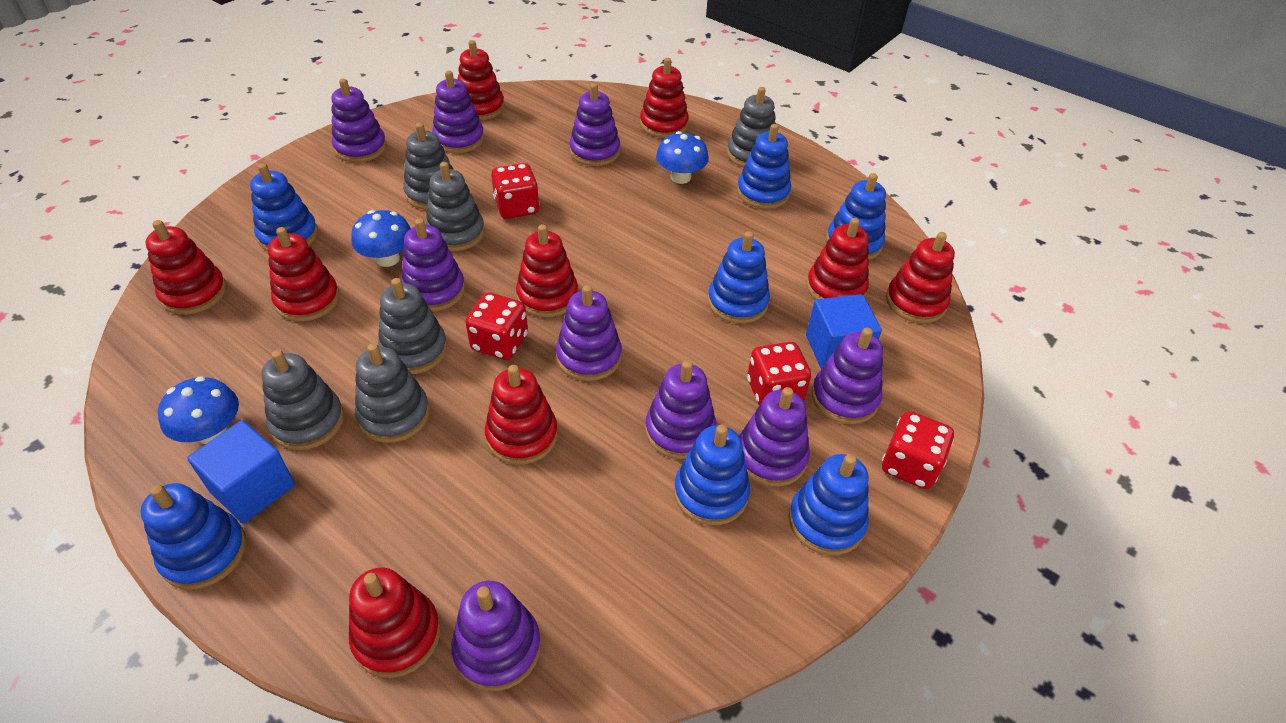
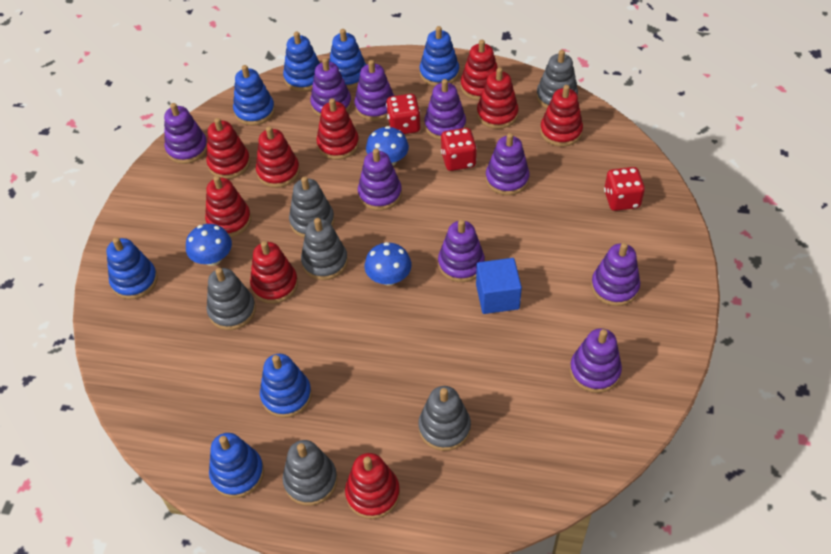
blue cube: 2 -> 1
red dice: 4 -> 3

